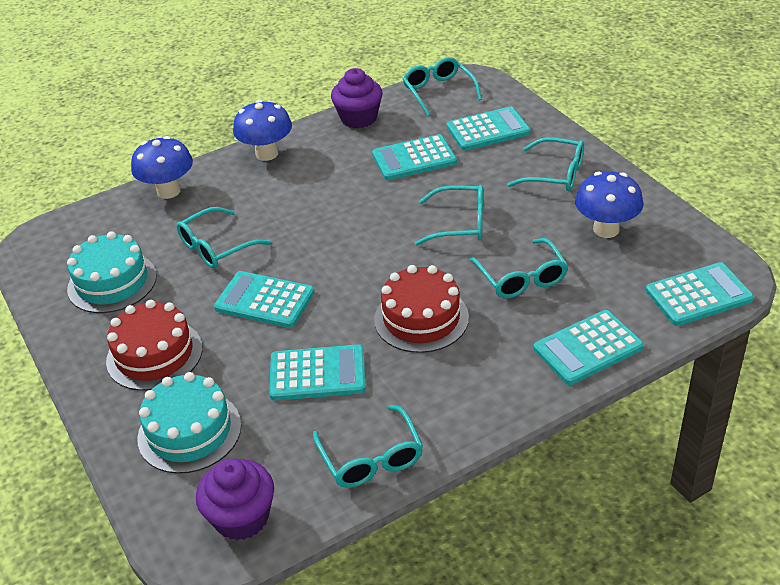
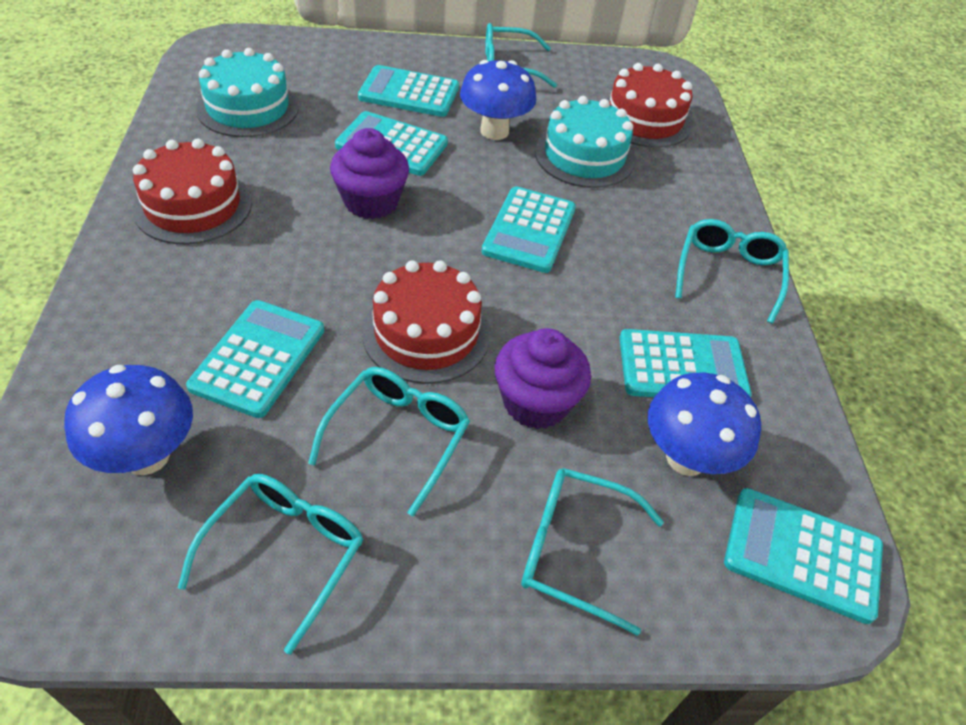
red cake: 2 -> 3
turquoise glasses: 6 -> 5

